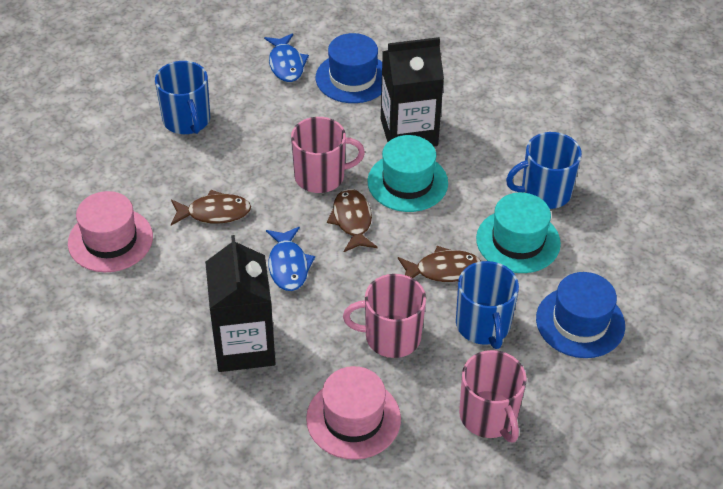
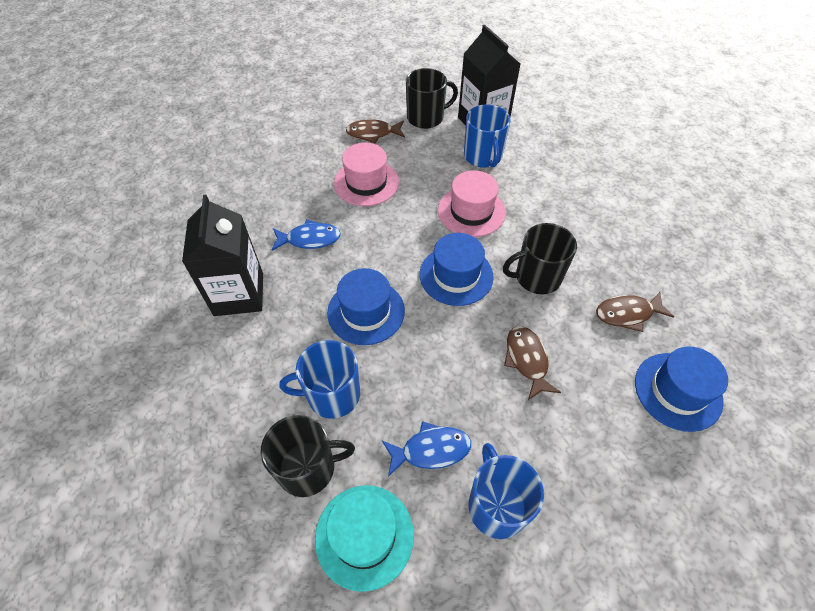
black mug: 0 -> 3
blue hat: 2 -> 3
pink mug: 3 -> 0
turquoise hat: 2 -> 1

